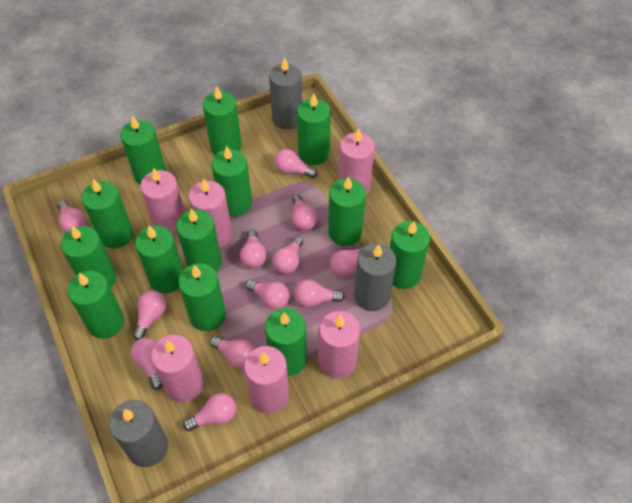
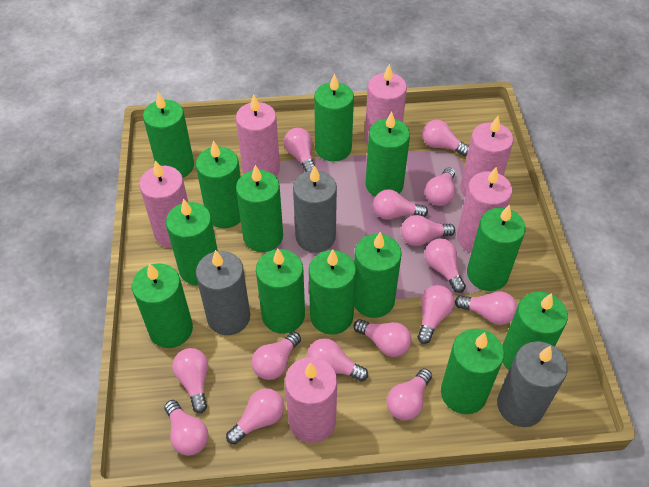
pink light bulb: 12 -> 15

